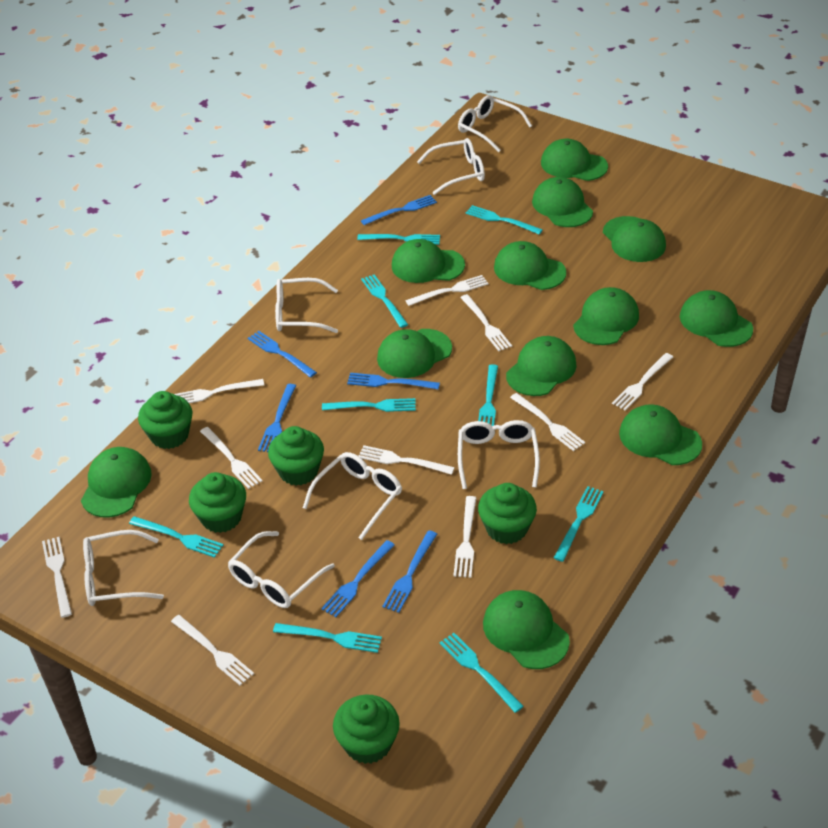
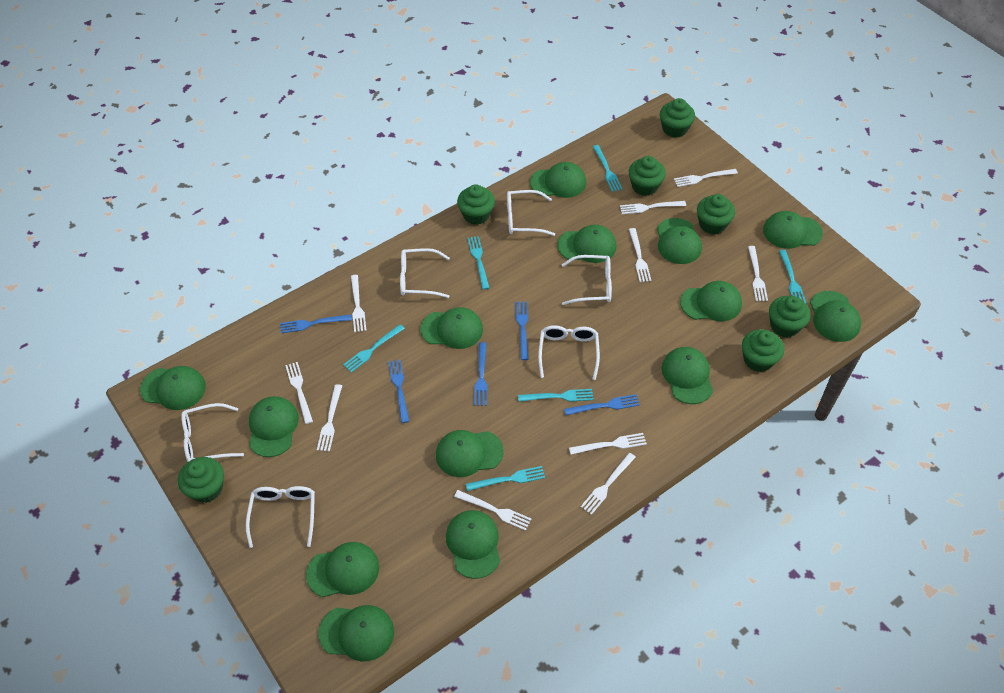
blue fork: 6 -> 5
green cap: 12 -> 14
green cupcake: 5 -> 7
turquoise fork: 9 -> 6
white glasses: 7 -> 6

